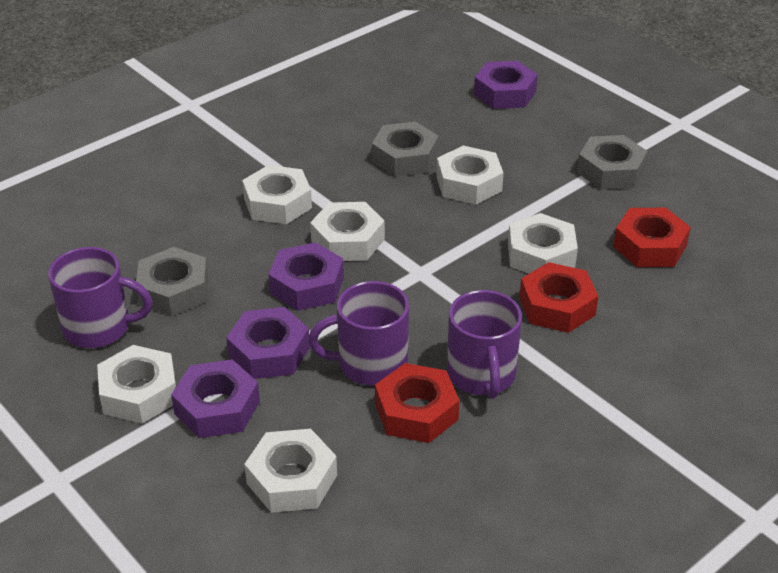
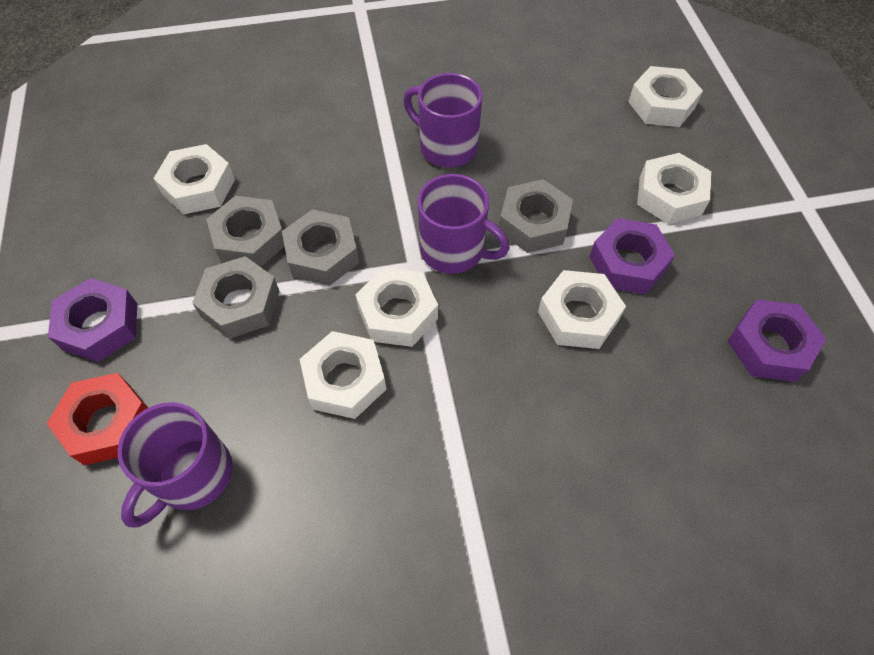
grey nut: 3 -> 4
purple nut: 4 -> 3
red nut: 3 -> 1

